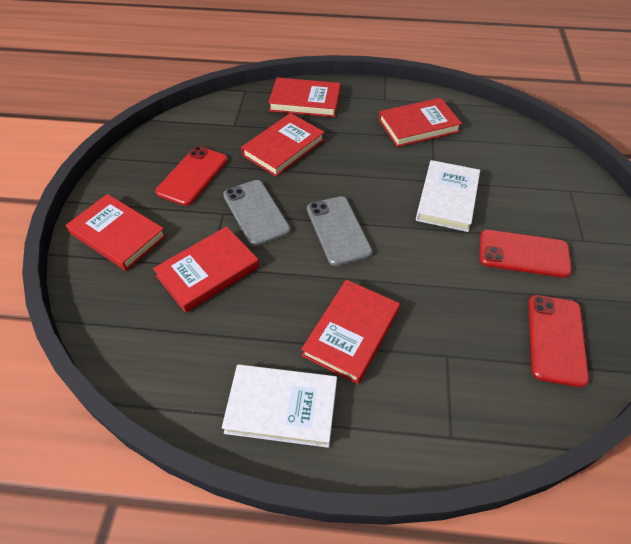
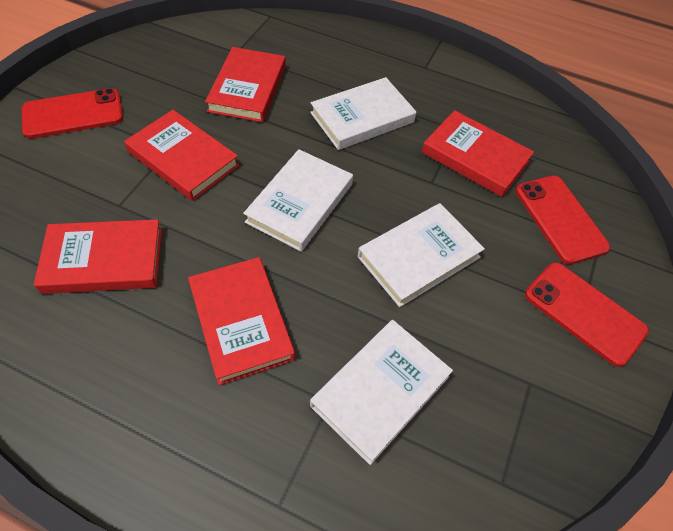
grey phone: 2 -> 0
red book: 6 -> 5
white book: 2 -> 4

